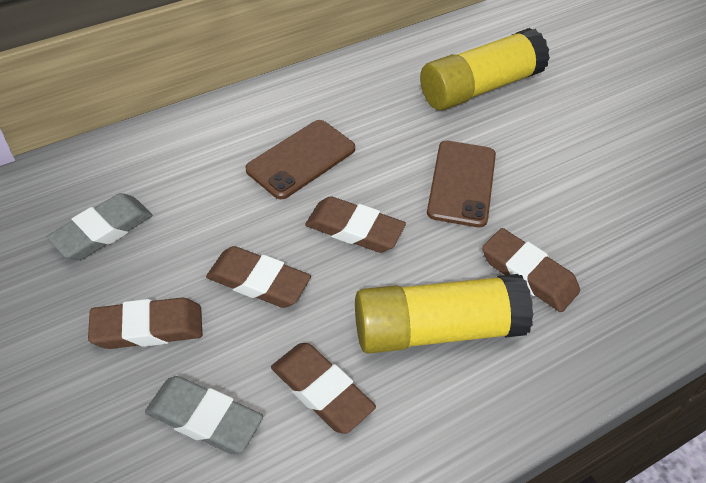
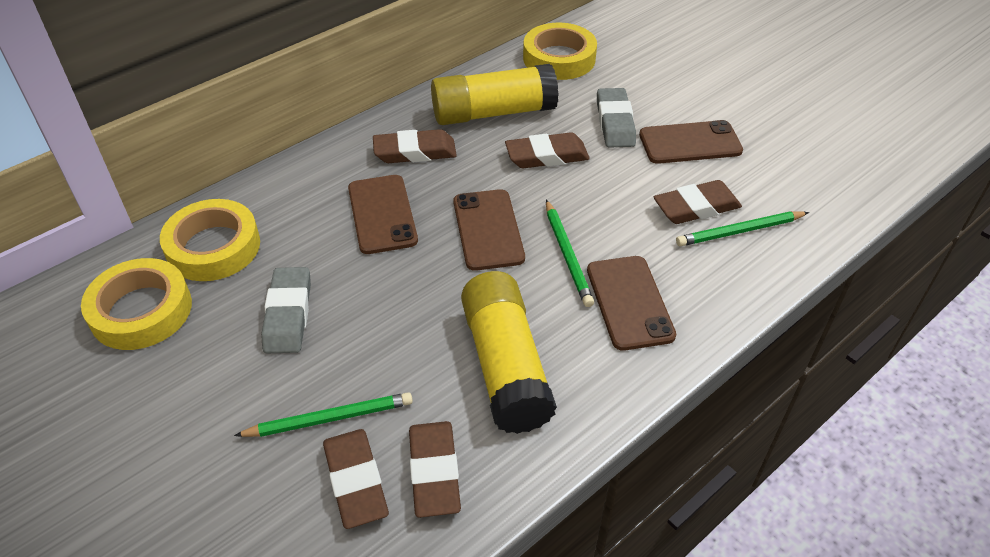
brown phone: 2 -> 4
green pencil: 0 -> 3
yellow tape: 0 -> 3

